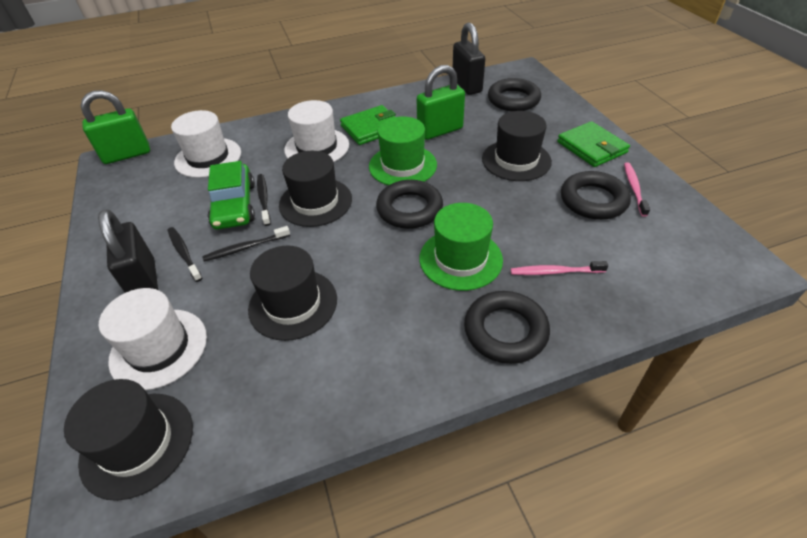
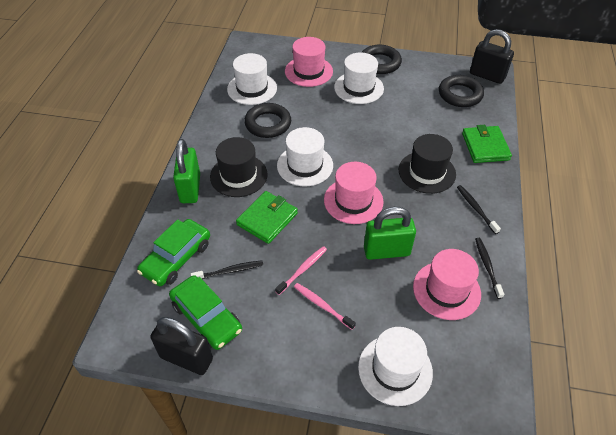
black hat: 4 -> 2
black ring: 4 -> 3
green car: 1 -> 2
green hat: 2 -> 0
pink hat: 0 -> 3
white hat: 3 -> 4

